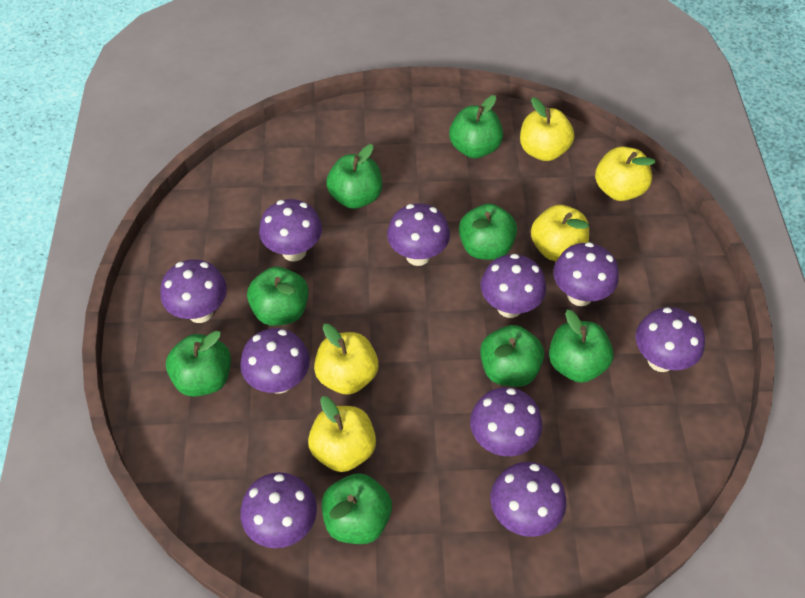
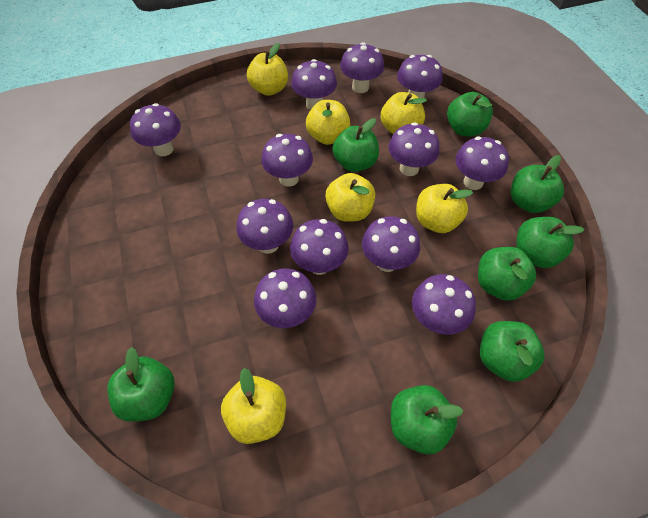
purple mushroom: 10 -> 12
yellow apple: 5 -> 6

